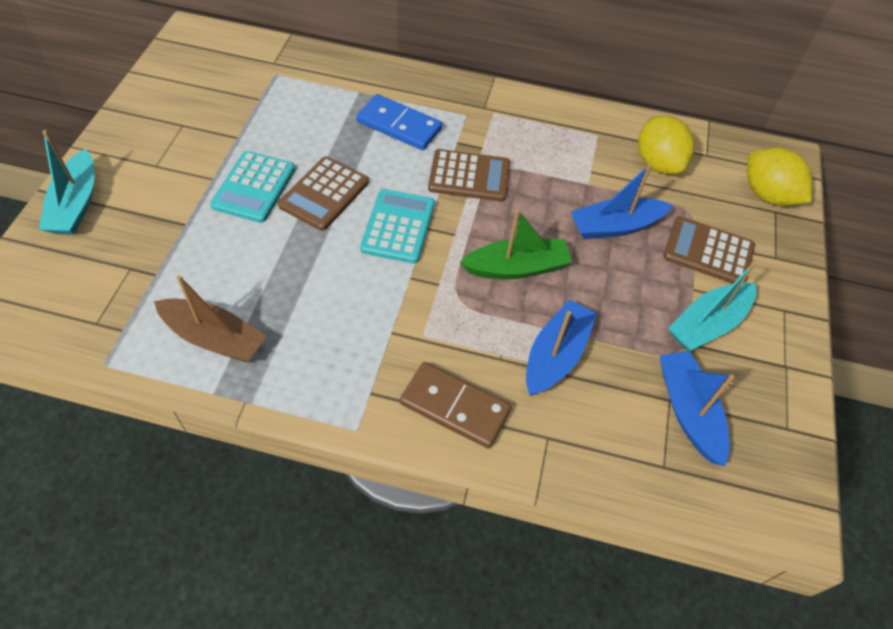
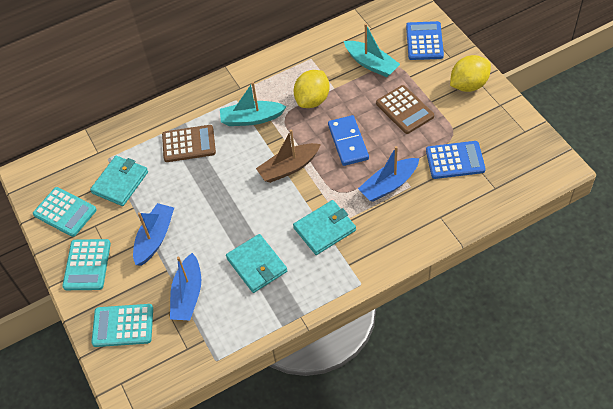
blue calculator: 0 -> 2
brown calculator: 3 -> 2
brown domino: 1 -> 0
green boat: 1 -> 0
turquoise calculator: 2 -> 3
turquoise wallet: 0 -> 3

